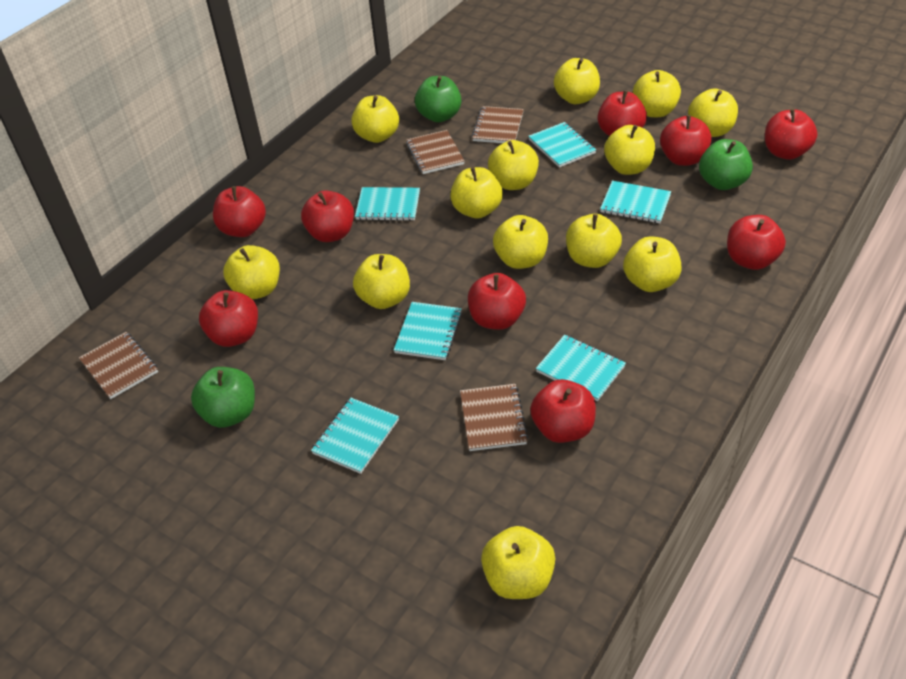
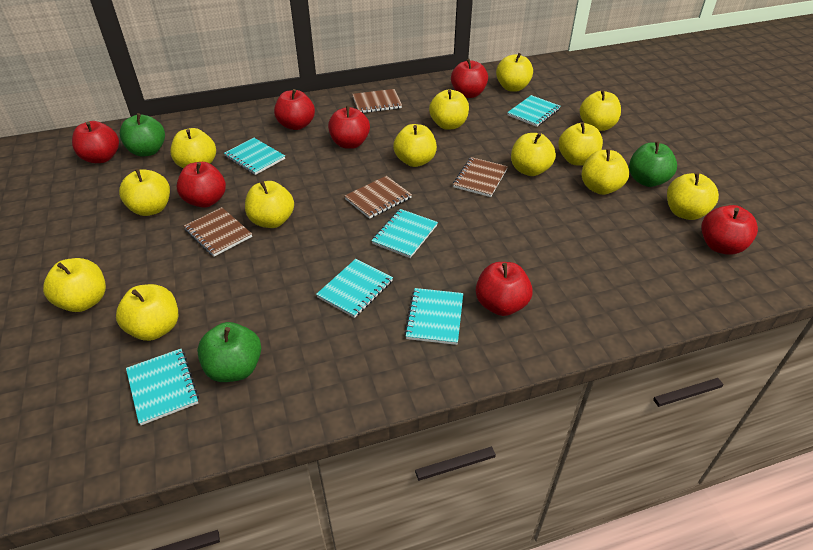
red apple: 9 -> 7

